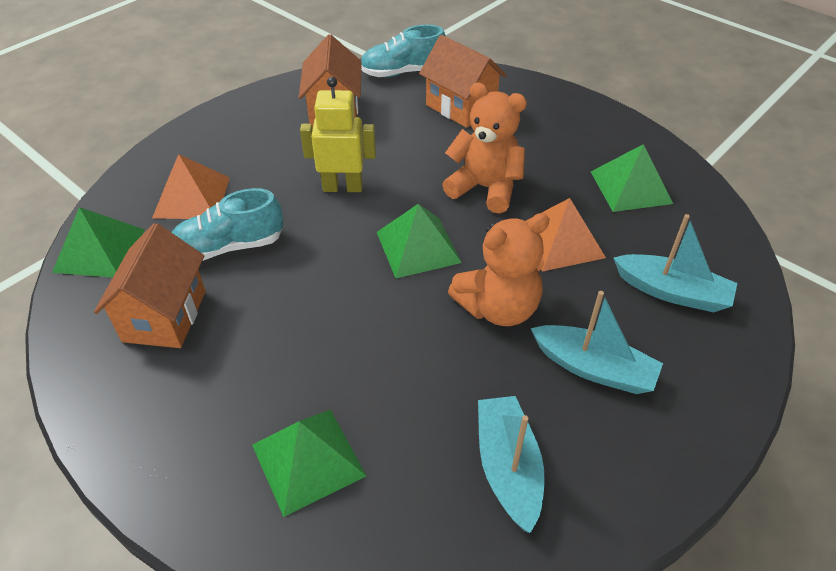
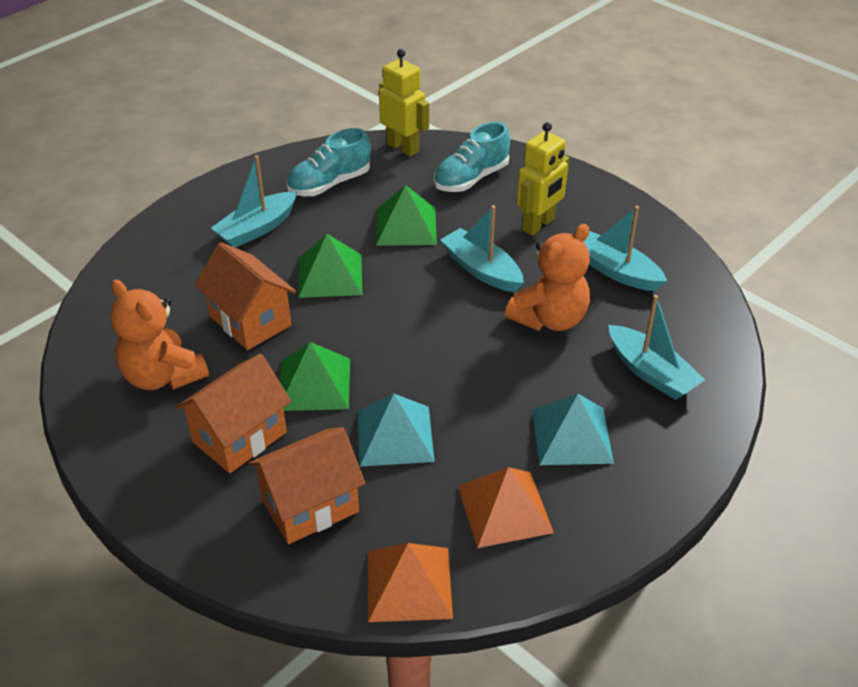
green pyramid: 4 -> 3
turquoise boat: 3 -> 4
turquoise pyramid: 0 -> 2
yellow robot: 1 -> 2

